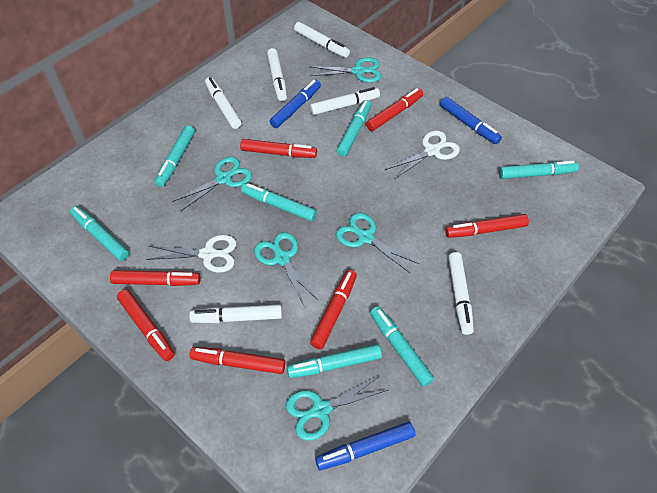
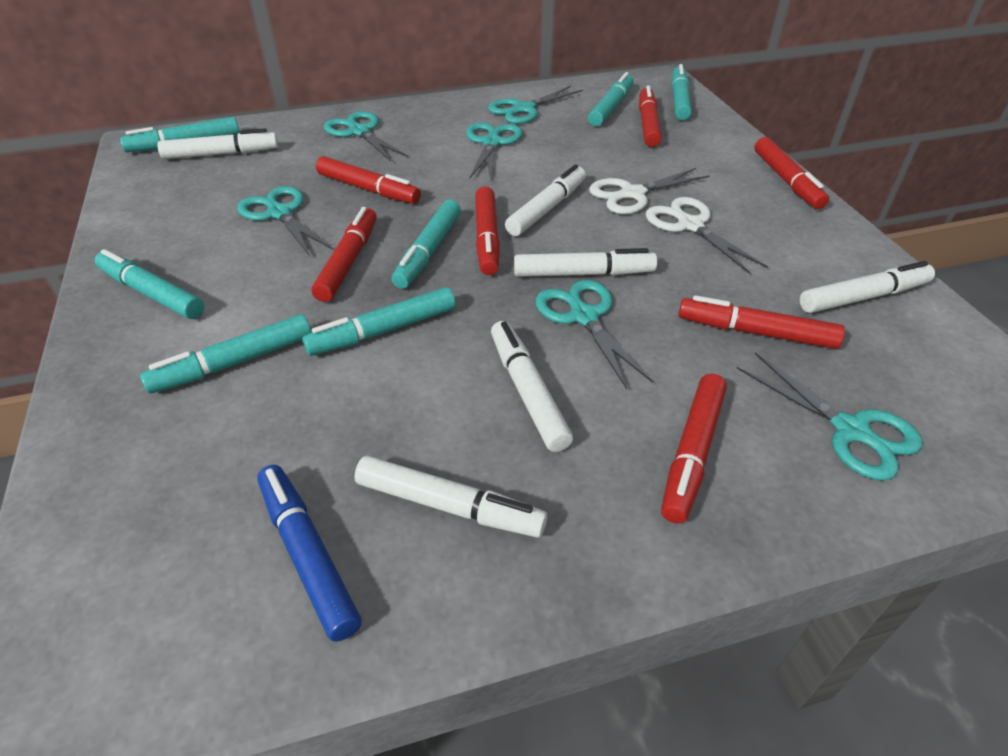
blue marker: 3 -> 1
turquoise scissors: 5 -> 6

